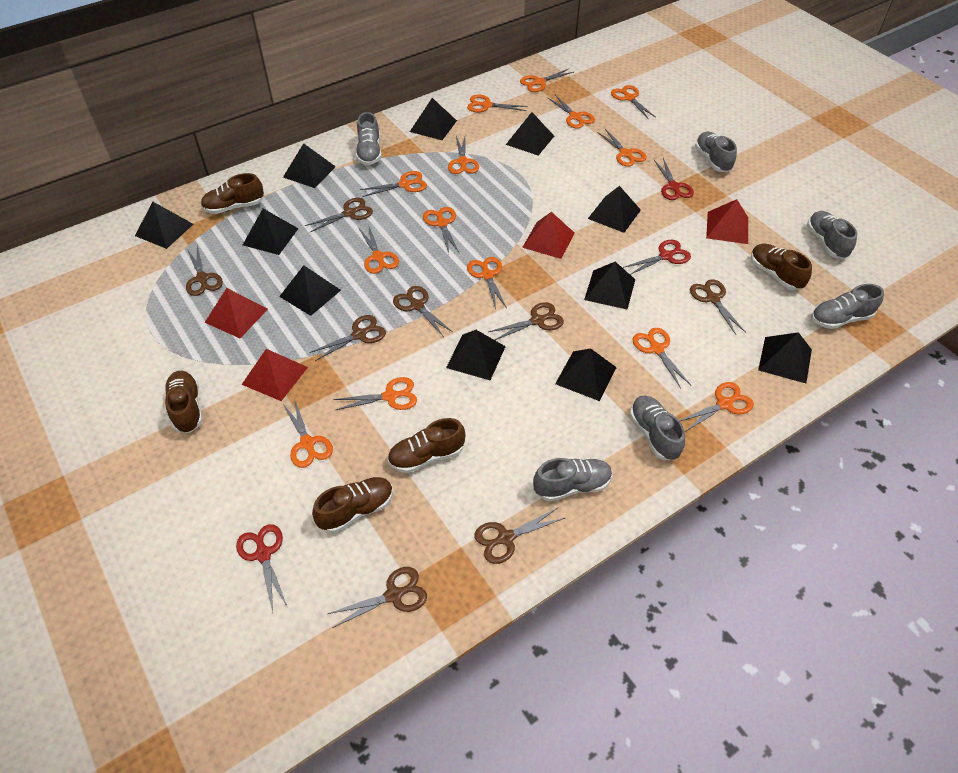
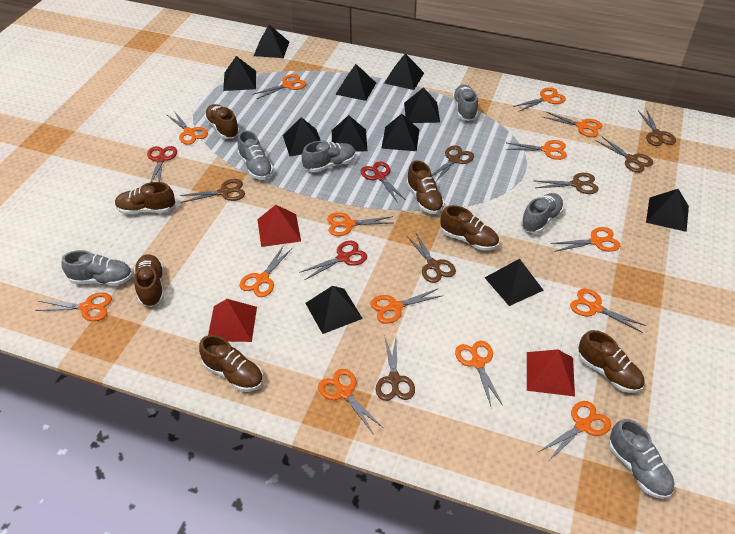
brown scissors: 8 -> 7
brown shoe: 5 -> 7
red pyramid: 4 -> 3

